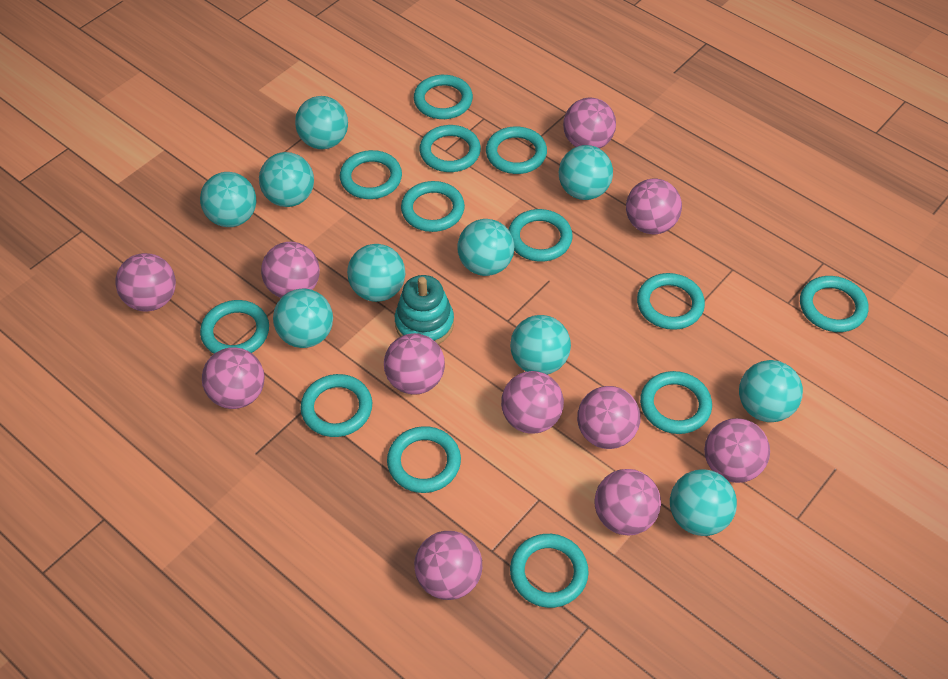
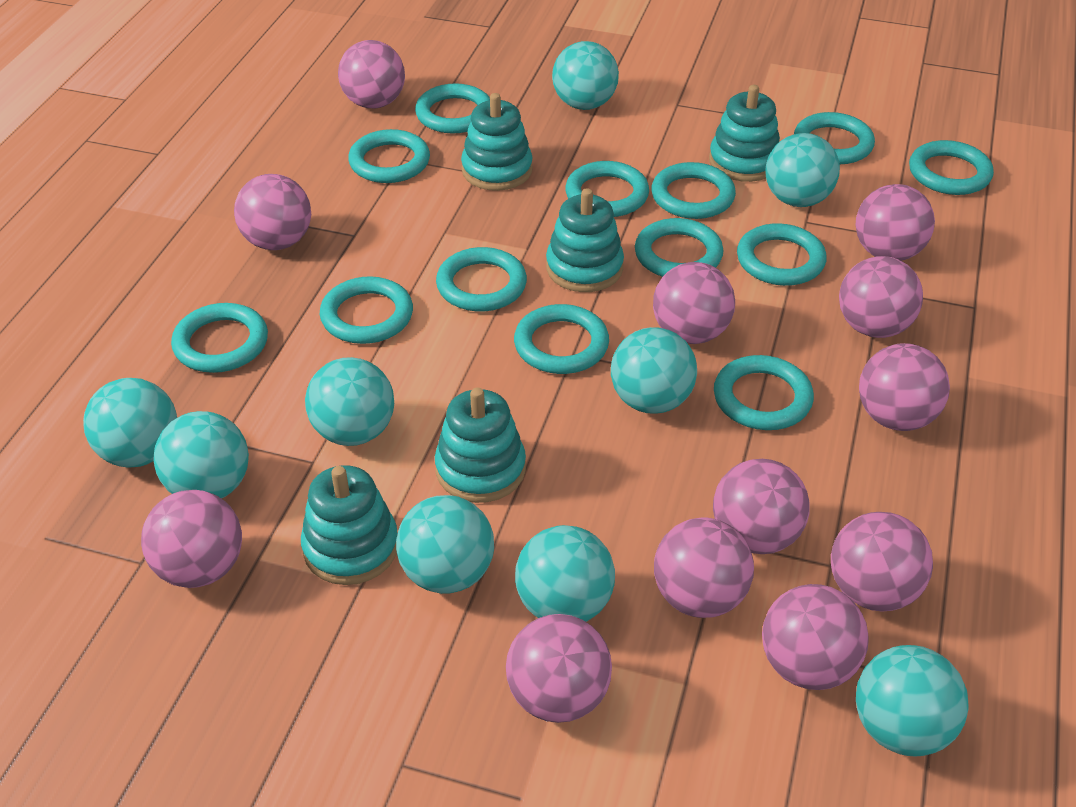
pink ball: 11 -> 12
turquoise ball: 10 -> 9
turquoise stacking toy: 1 -> 5

